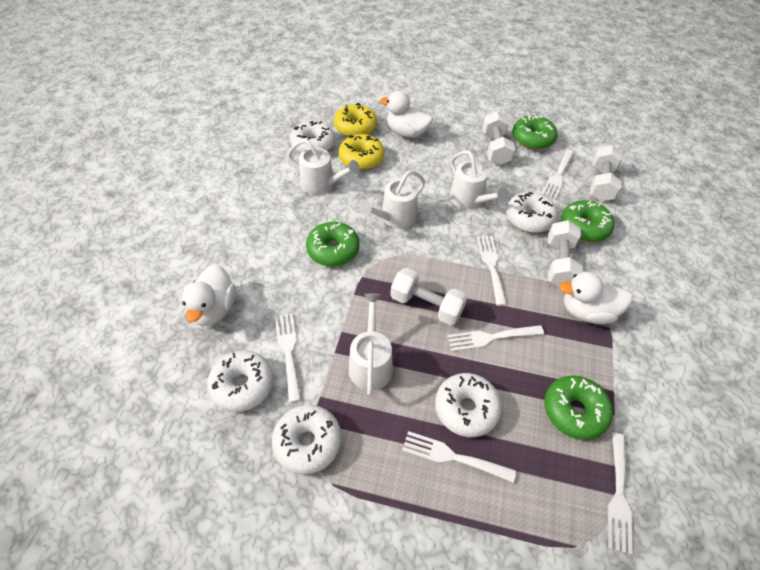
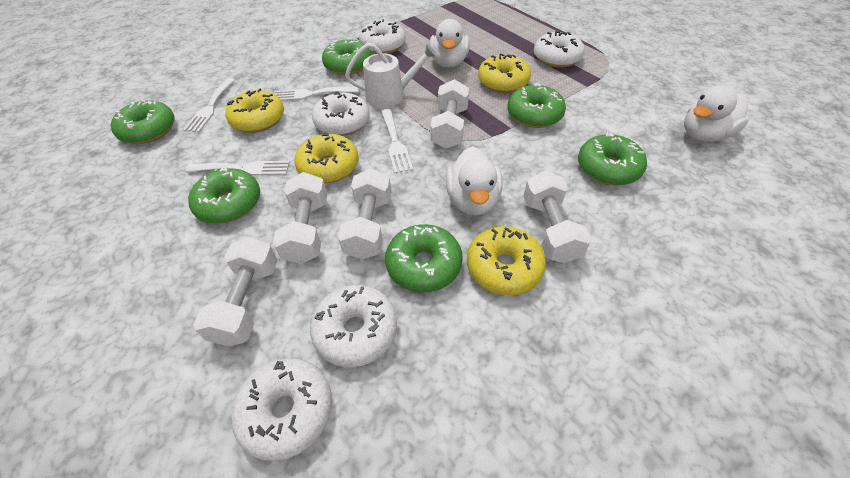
green donut: 4 -> 6
white dumbbell: 4 -> 5
white fork: 6 -> 4
white watering can: 4 -> 1
yellow donut: 2 -> 4

